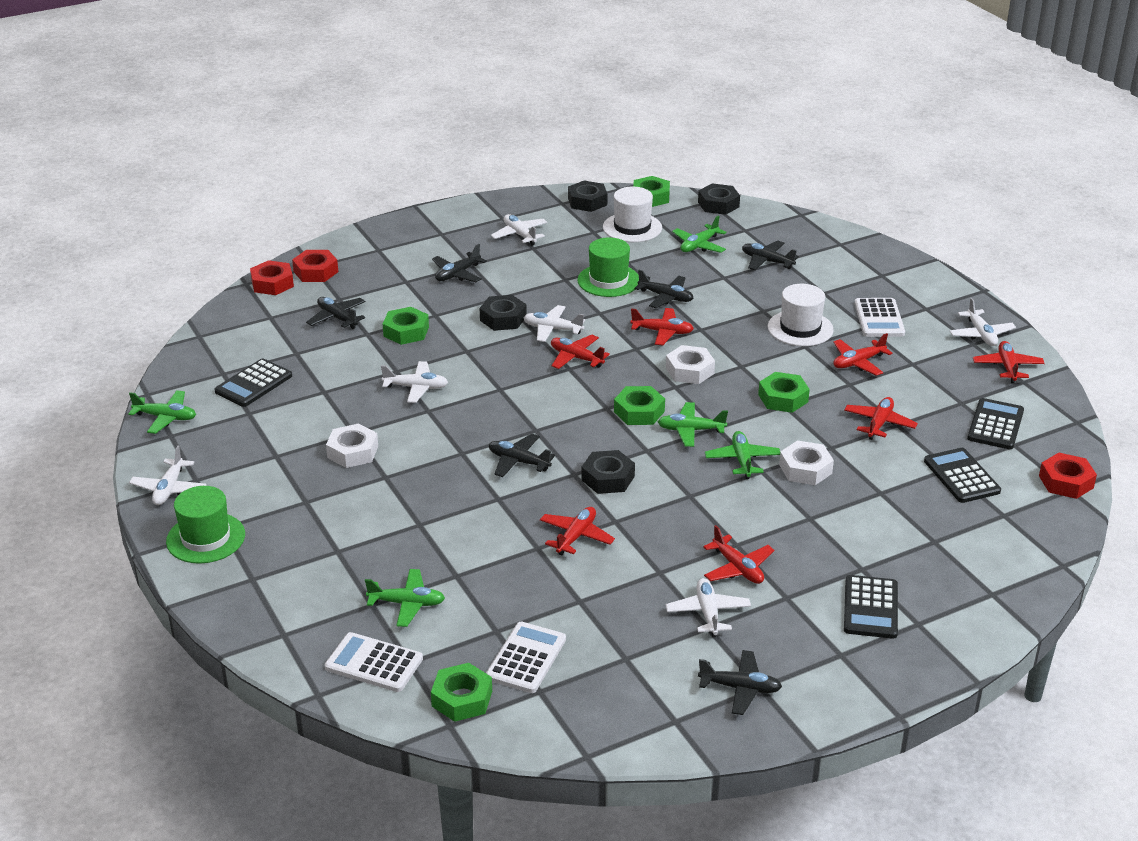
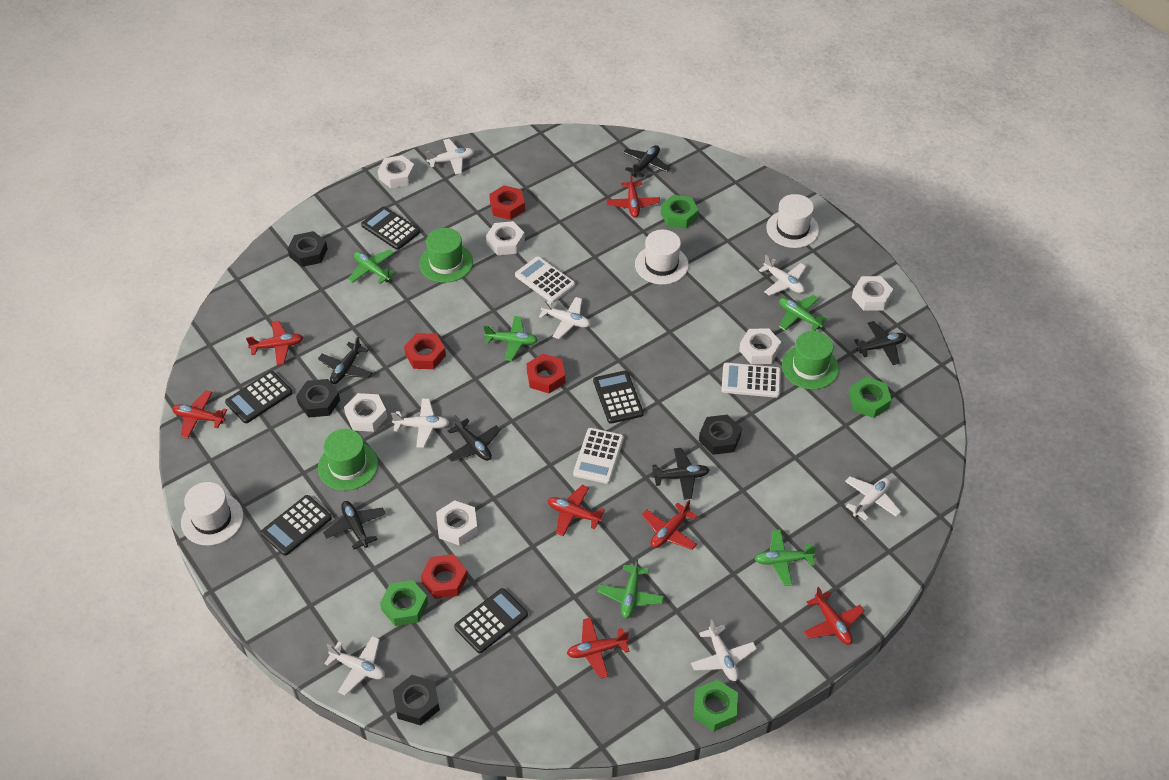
black calculator: 4 -> 5
green hat: 2 -> 3
green nut: 5 -> 4
red nut: 3 -> 4
white hat: 2 -> 3
white nut: 3 -> 6
white plane: 6 -> 7

